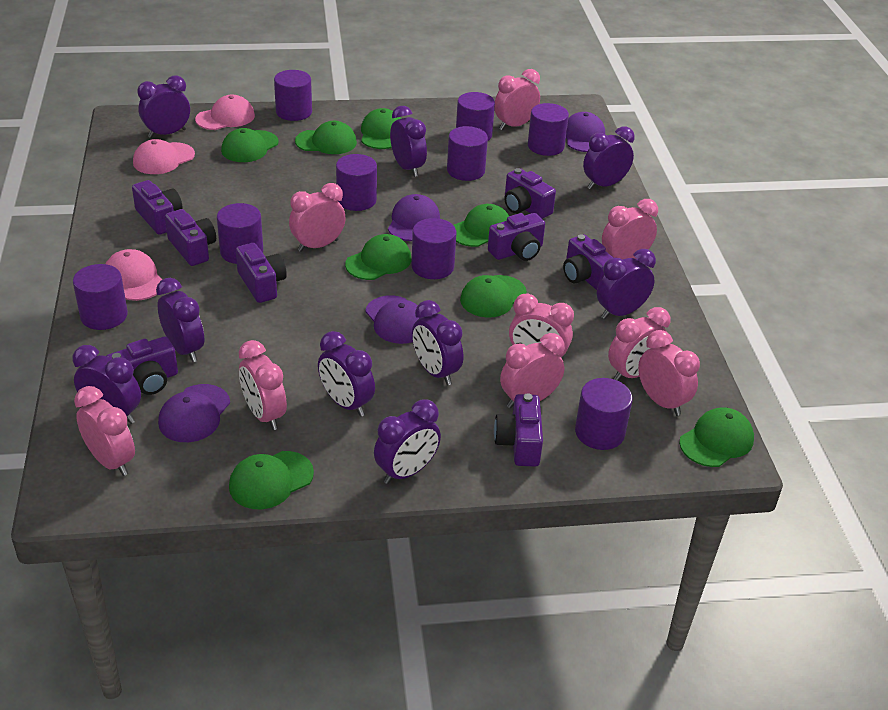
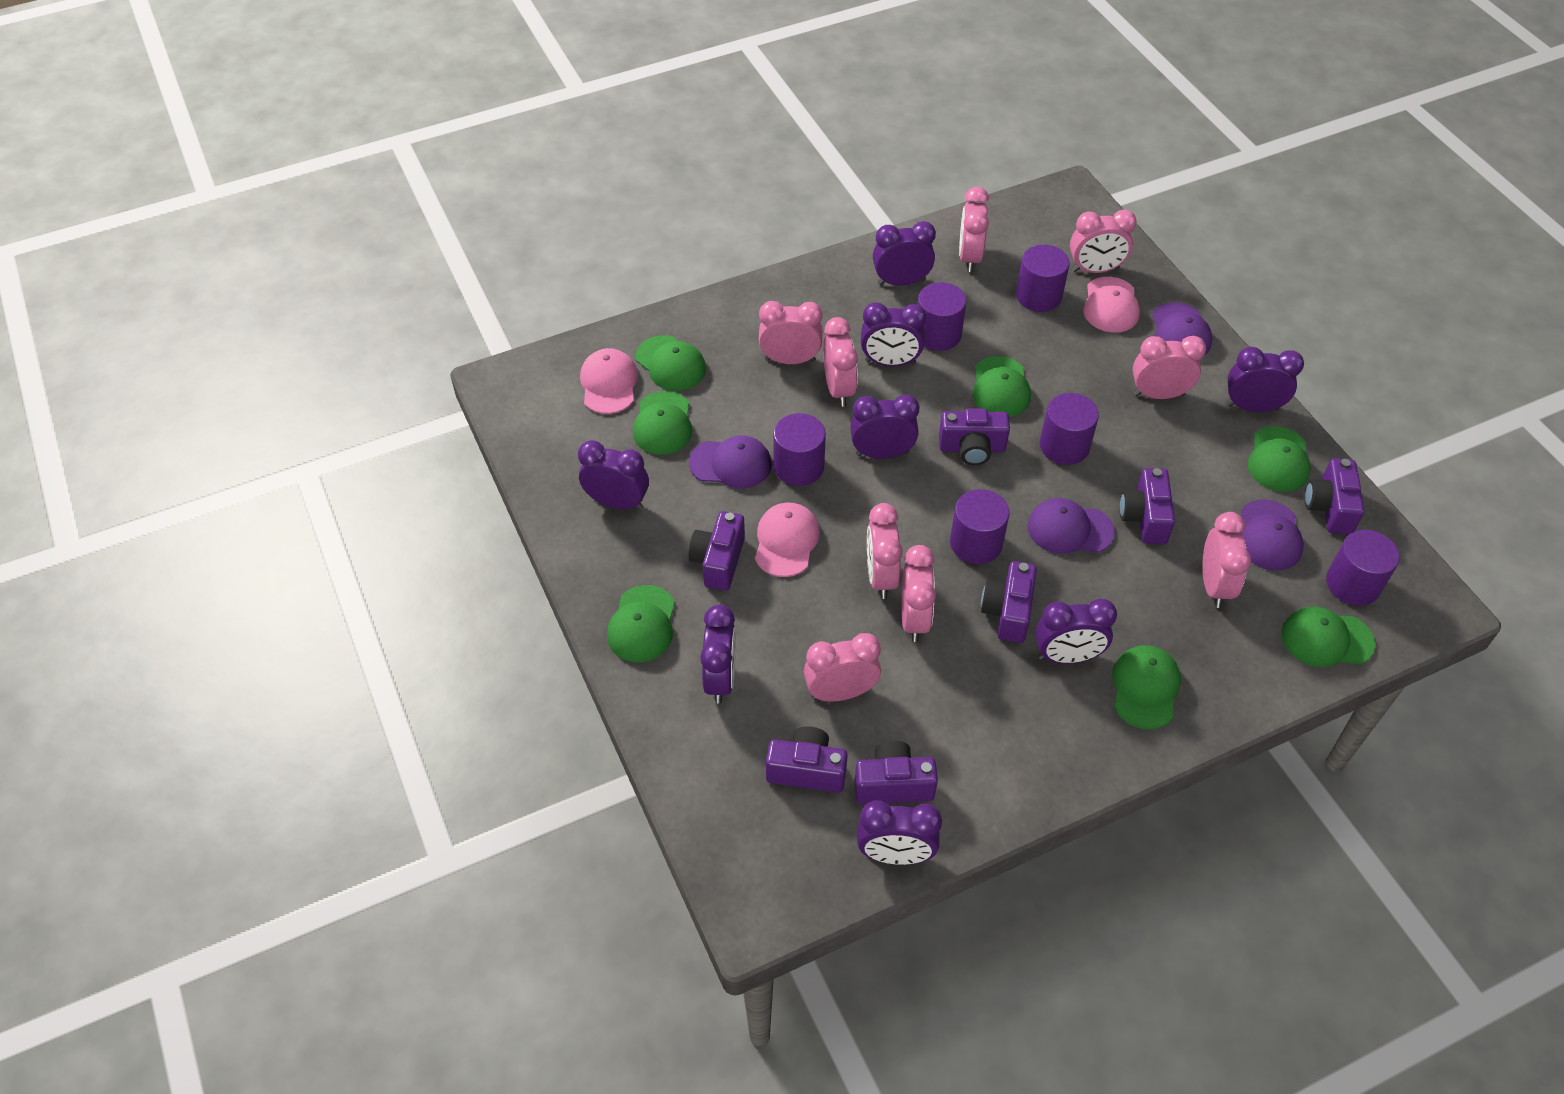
green cap: 8 -> 7
purple camera: 8 -> 7
purple clock: 9 -> 8
purple cylinder: 9 -> 6

